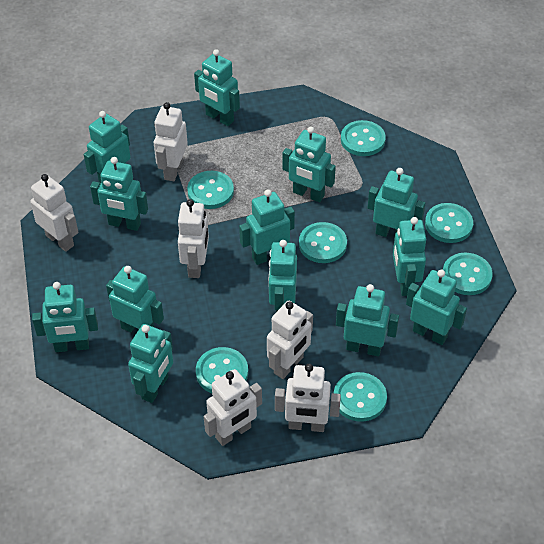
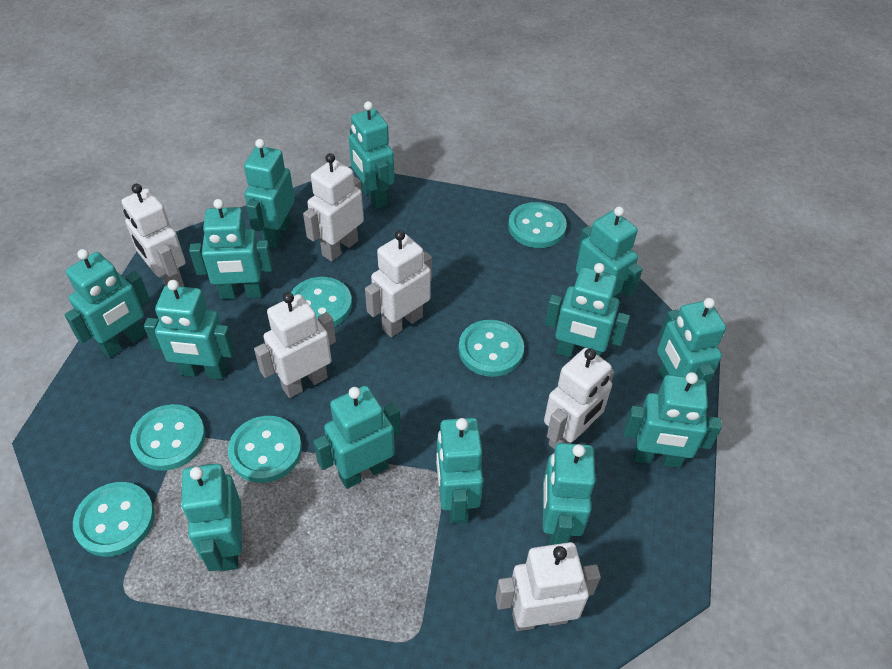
turquoise button: 7 -> 6

